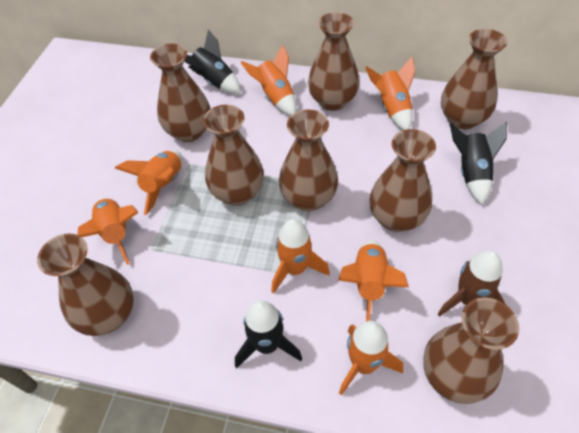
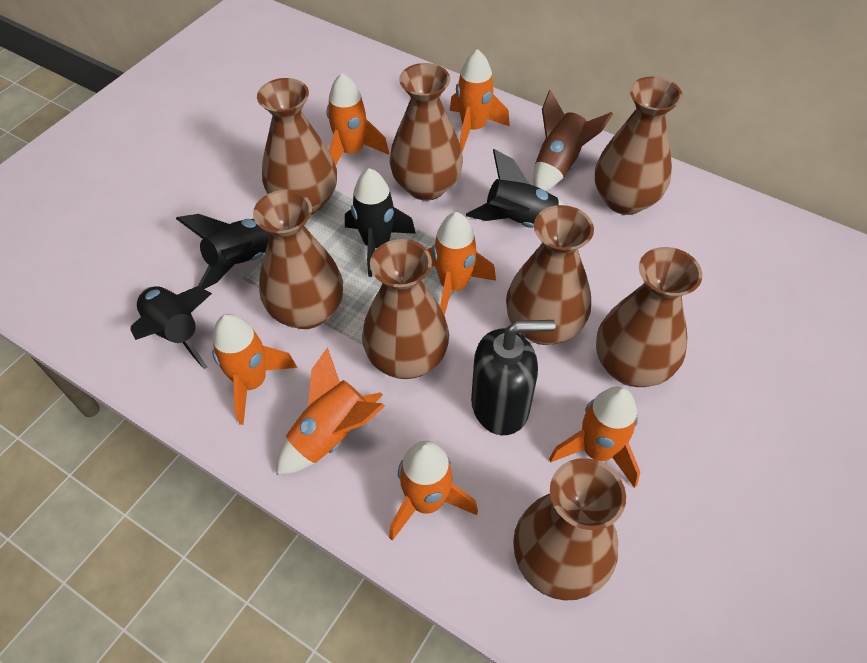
black rocket: 3 -> 4
black soap dispenser: 0 -> 1

